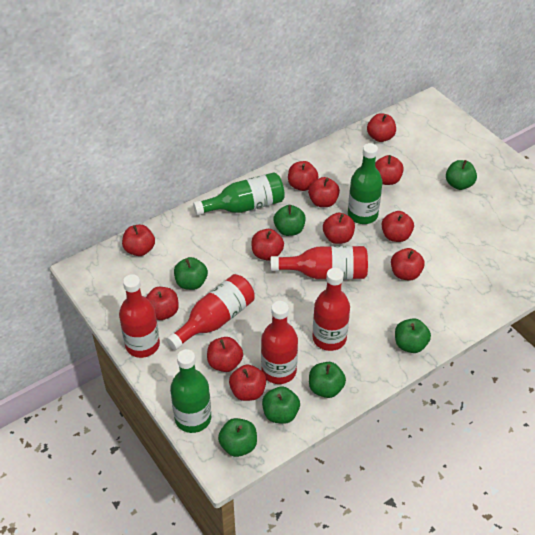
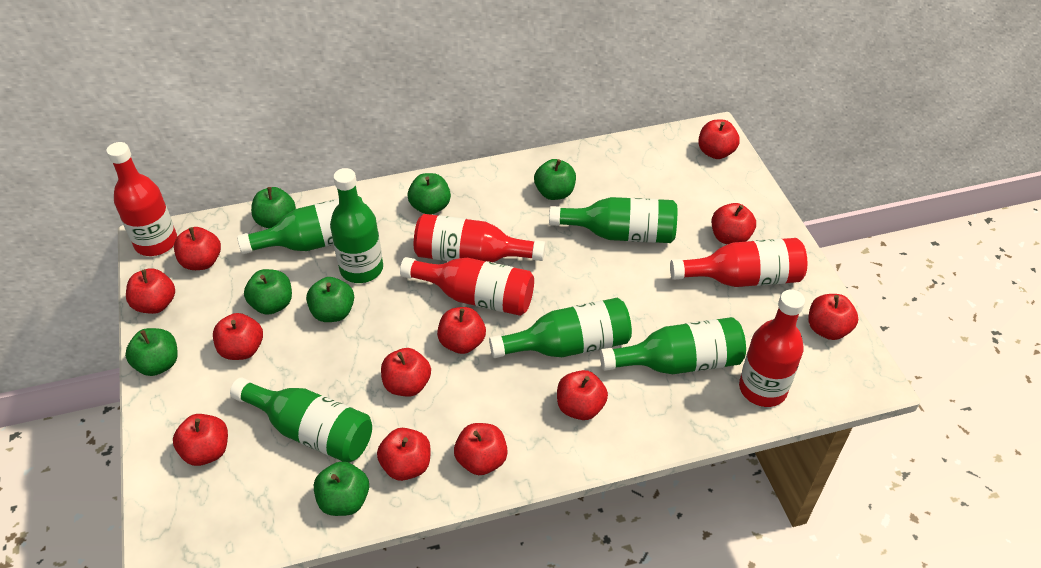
green bottle: 3 -> 6

